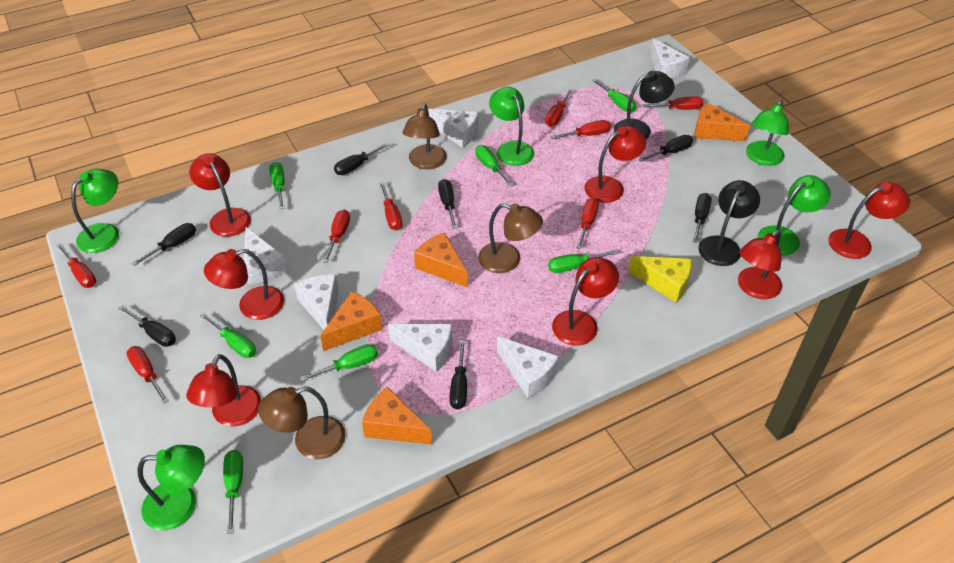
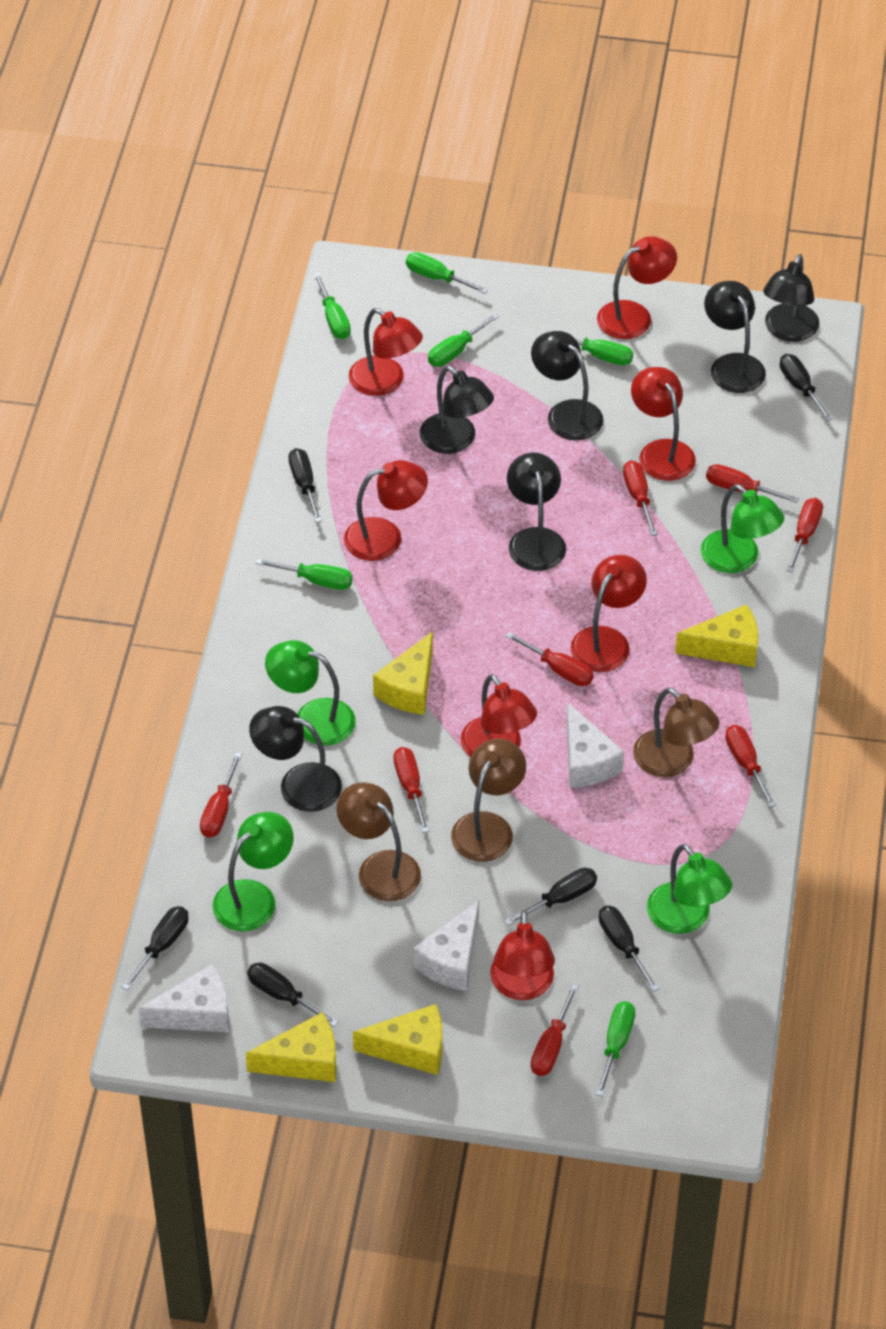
black lamp: 2 -> 6
black screwdriver: 7 -> 6
green lamp: 5 -> 4
green screwdriver: 7 -> 6
orange cheese: 4 -> 0
white cheese: 6 -> 3
yellow cheese: 1 -> 4

